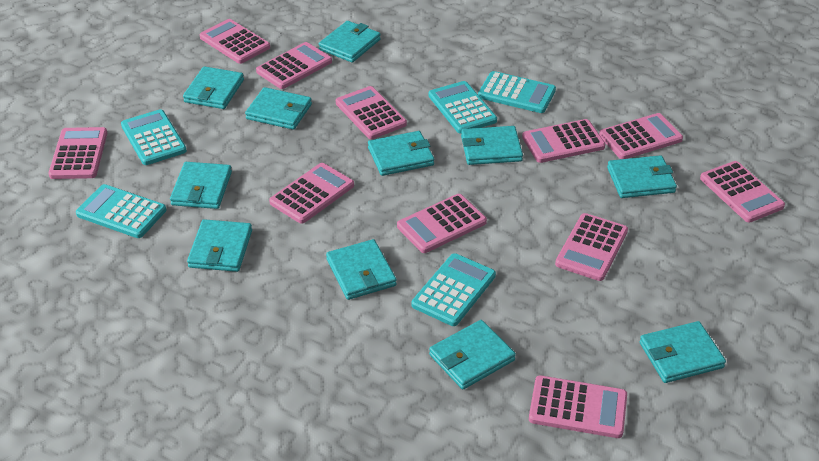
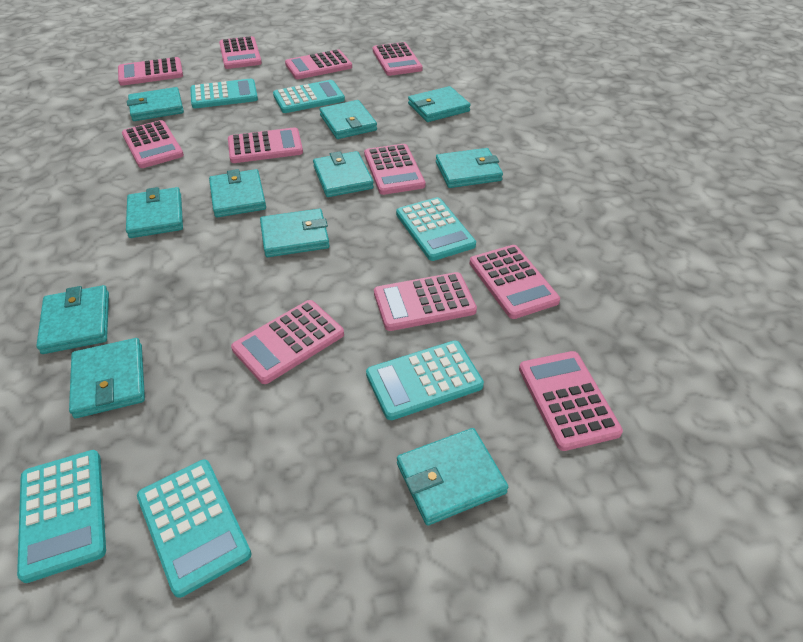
turquoise calculator: 5 -> 6

